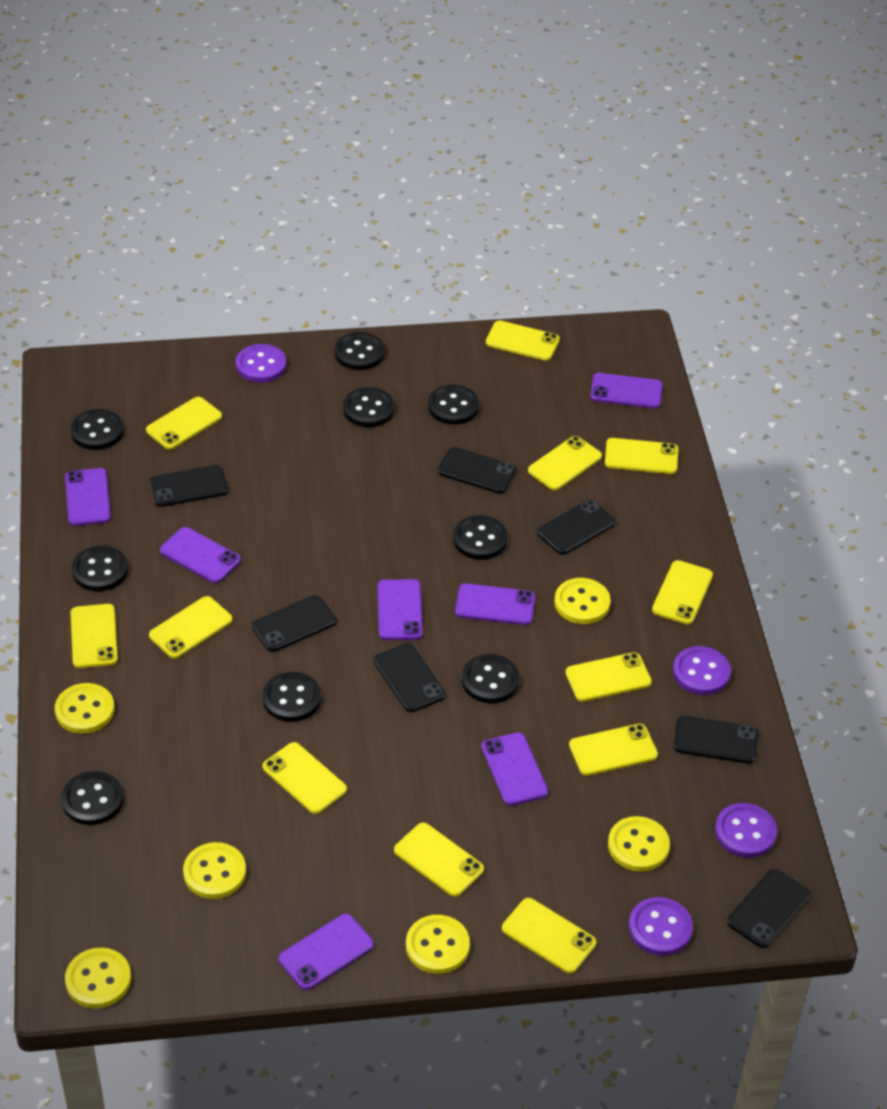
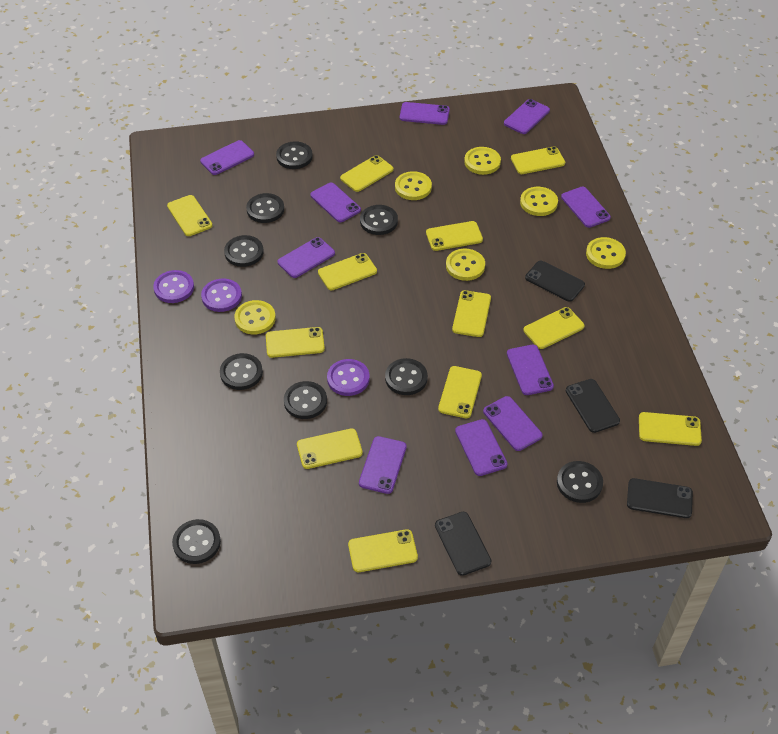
black phone: 7 -> 4
purple button: 4 -> 3
purple phone: 7 -> 10

